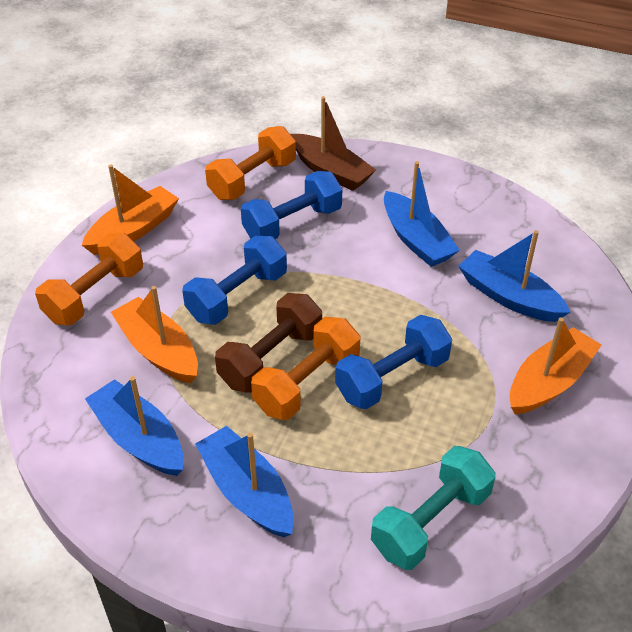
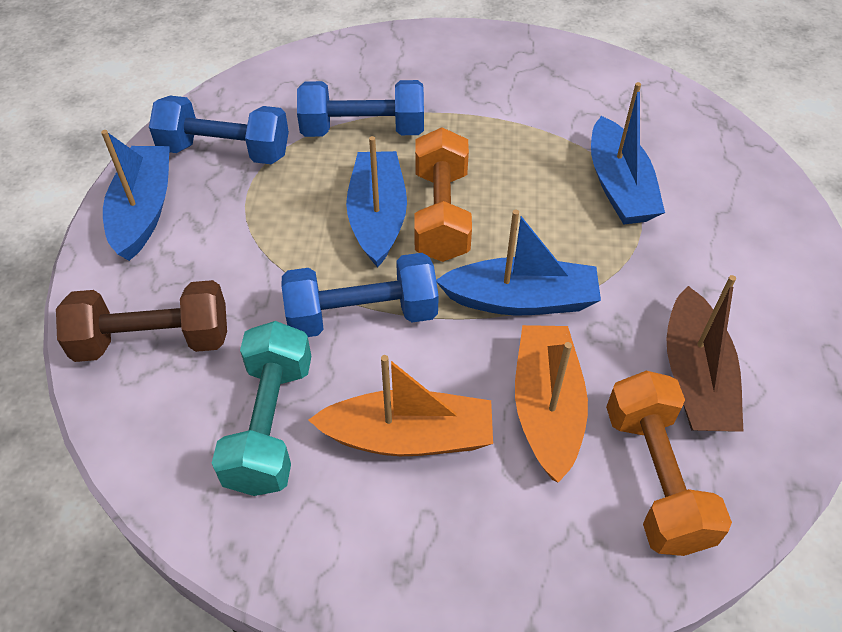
orange boat: 3 -> 2
orange dumbbell: 3 -> 2

